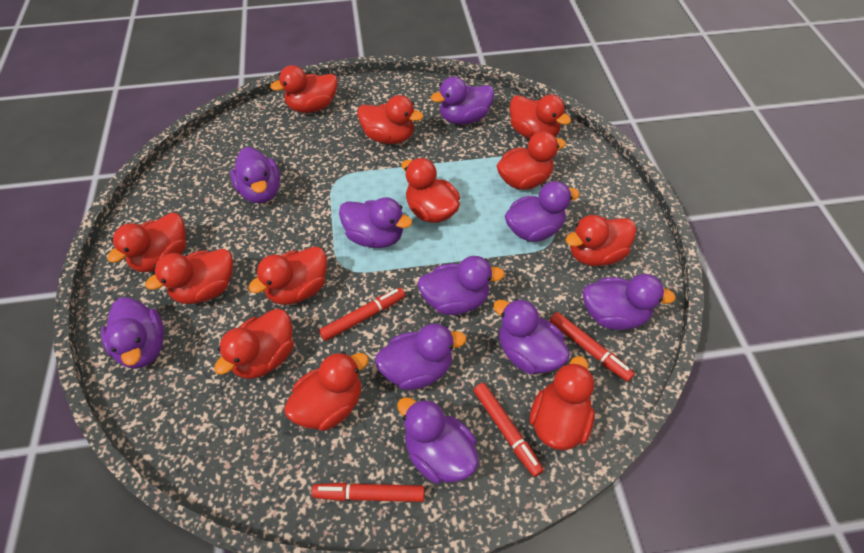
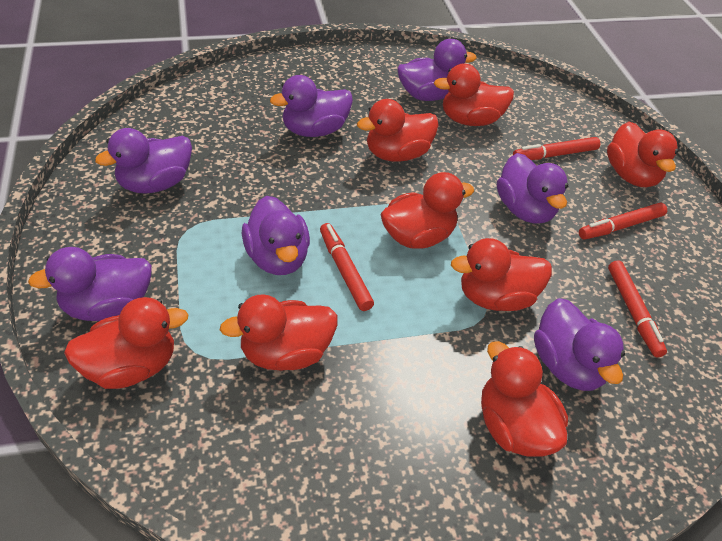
purple duck: 10 -> 7
red duck: 12 -> 8

